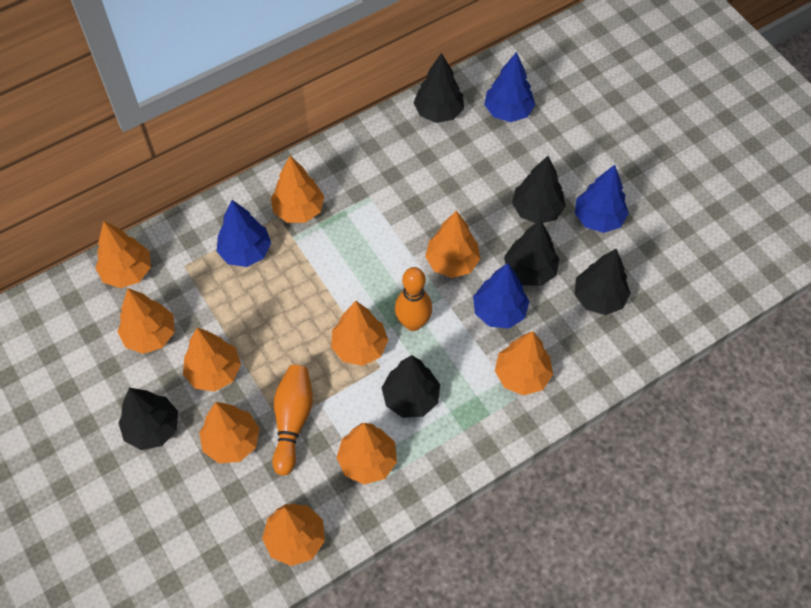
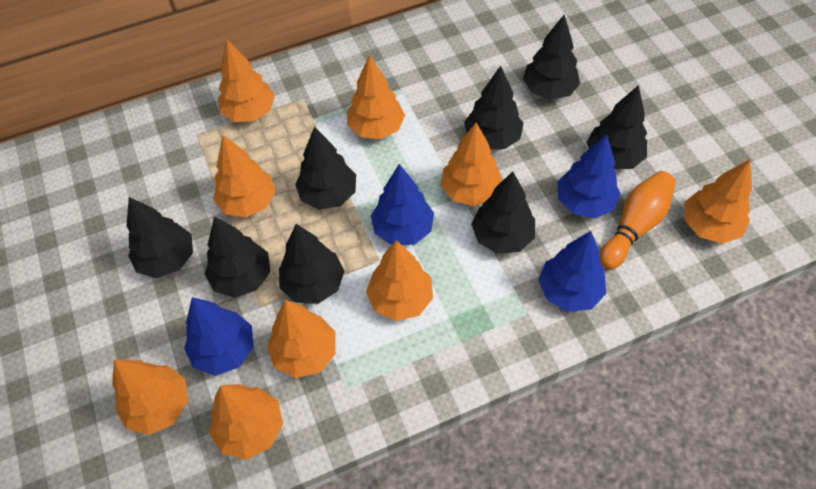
black tree: 6 -> 8
orange bowling pin: 2 -> 1
orange tree: 10 -> 9

